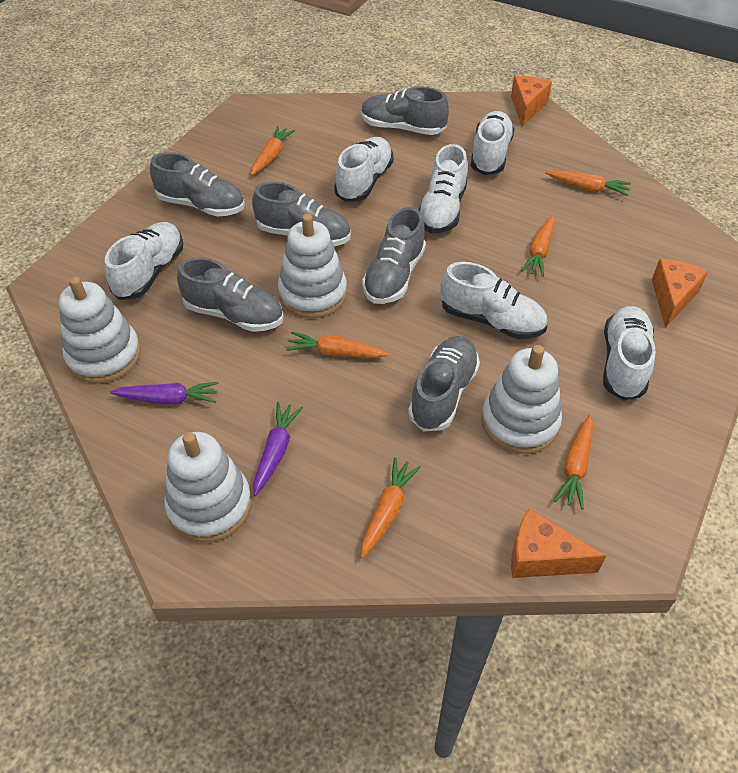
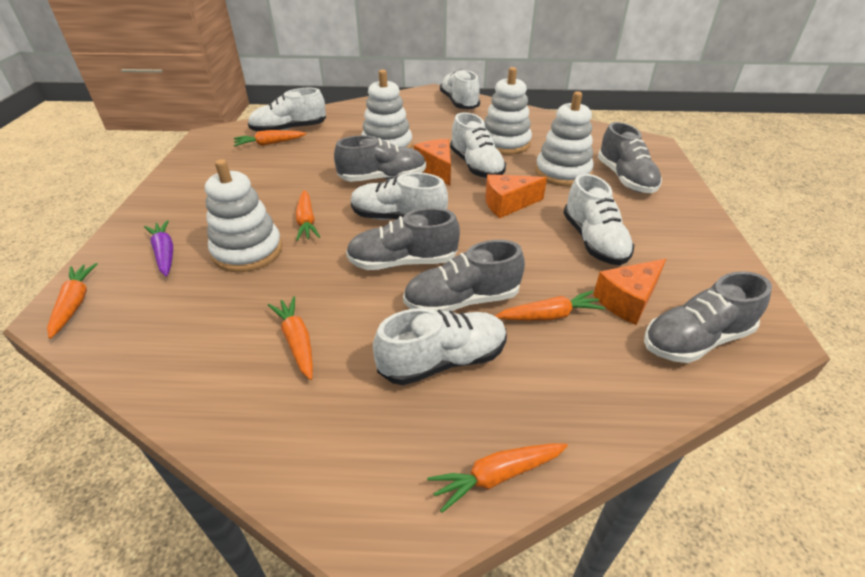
grey shoe: 6 -> 5
purple carrot: 2 -> 1

